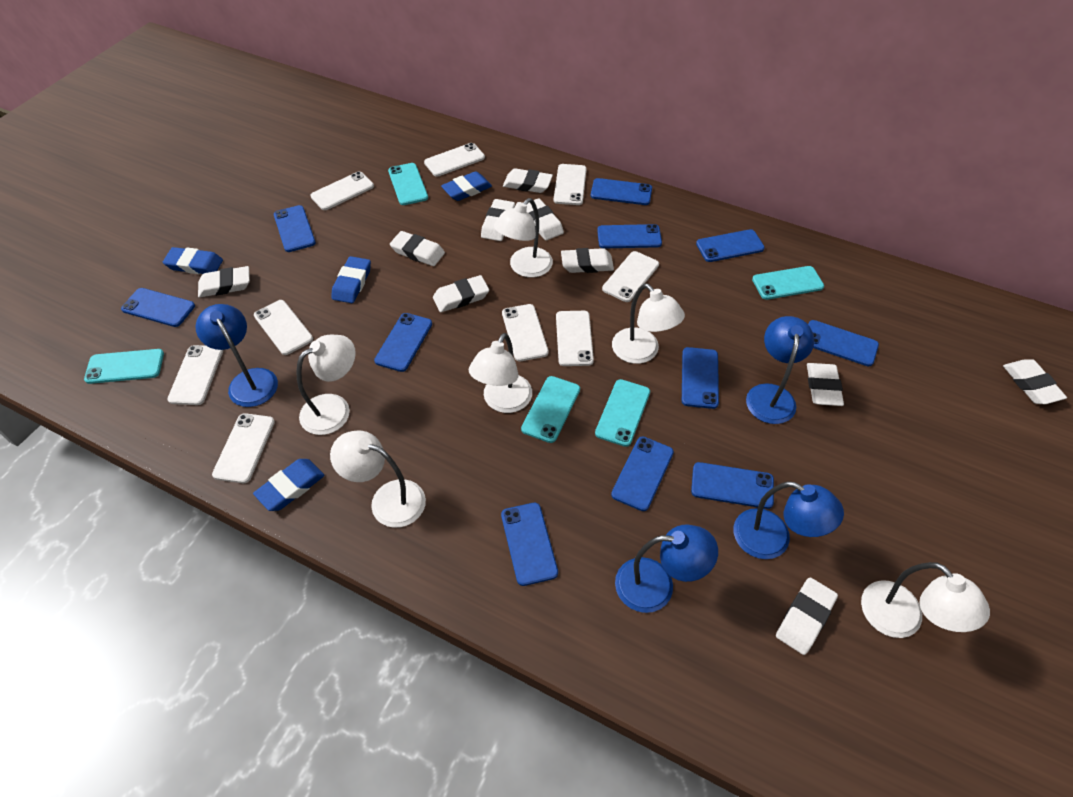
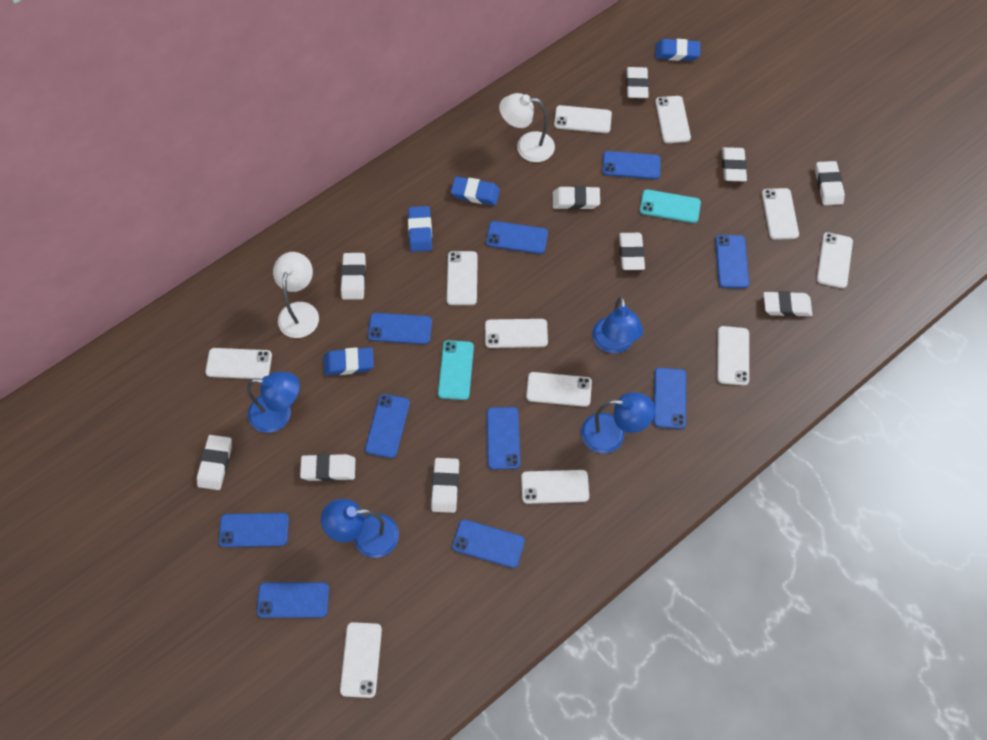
blue phone: 11 -> 10
turquoise phone: 5 -> 2
white lamp: 6 -> 2
white phone: 9 -> 11

